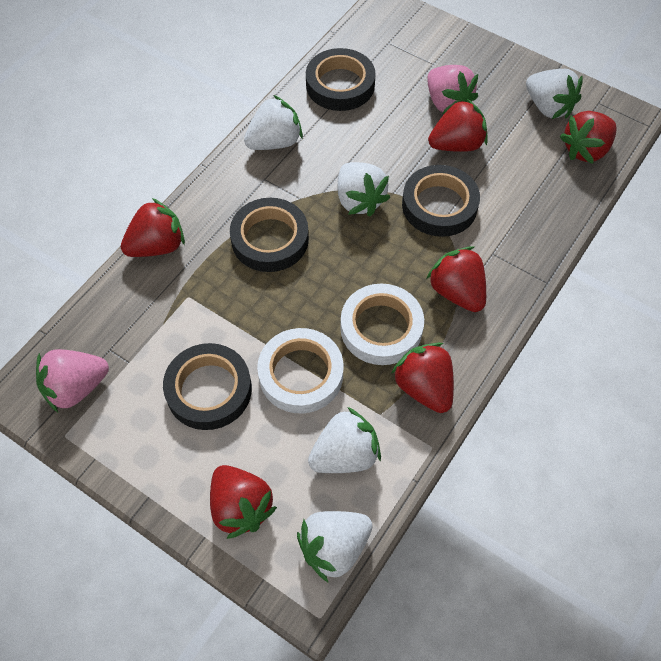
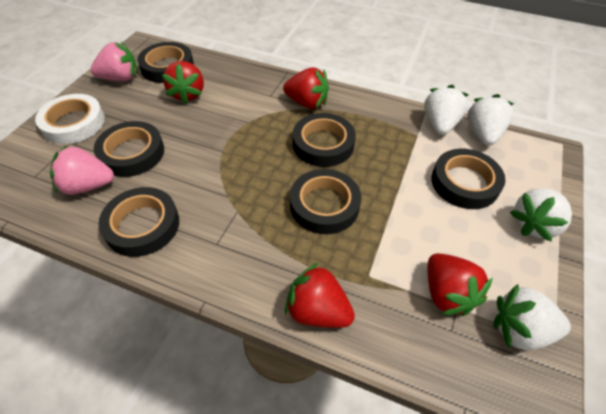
black tape: 4 -> 6
red strawberry: 6 -> 4
white strawberry: 5 -> 4
white tape: 2 -> 1

